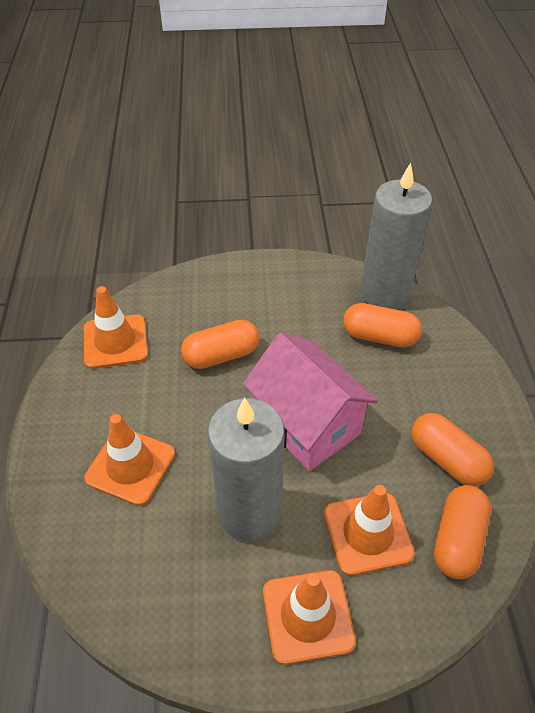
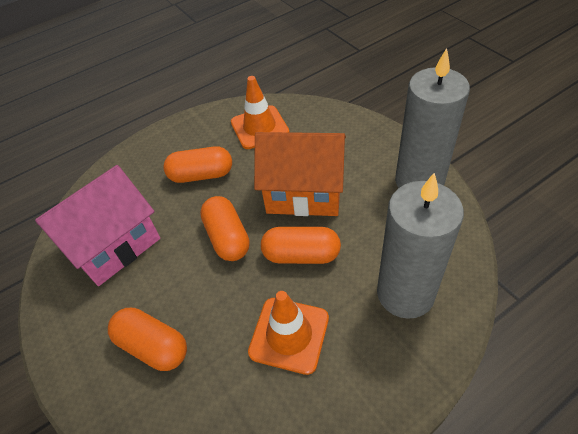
orange house: 0 -> 1
orange traffic cone: 4 -> 2

